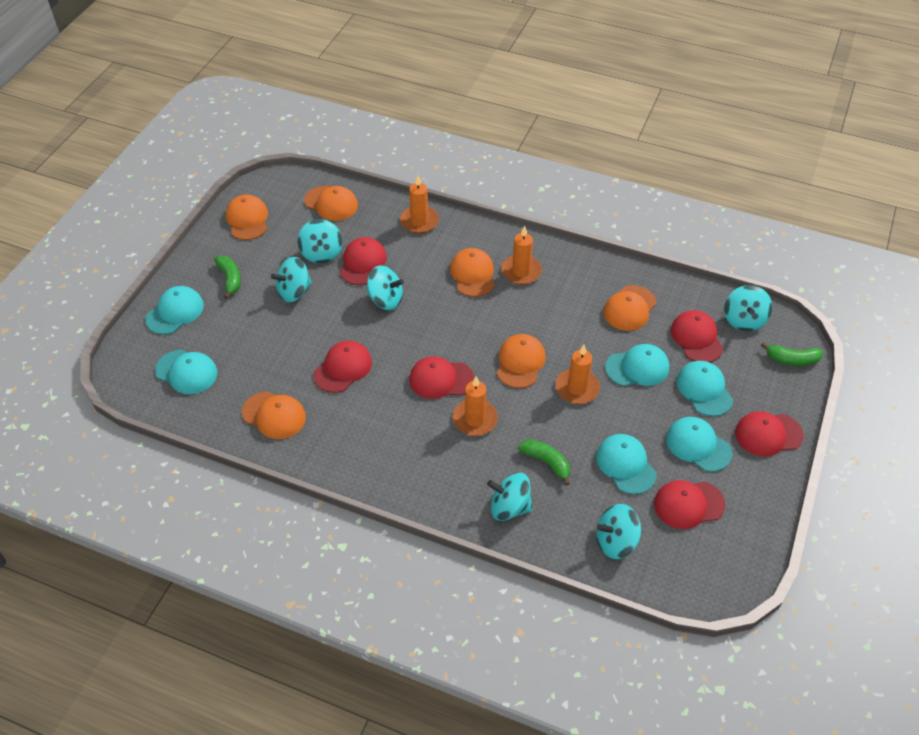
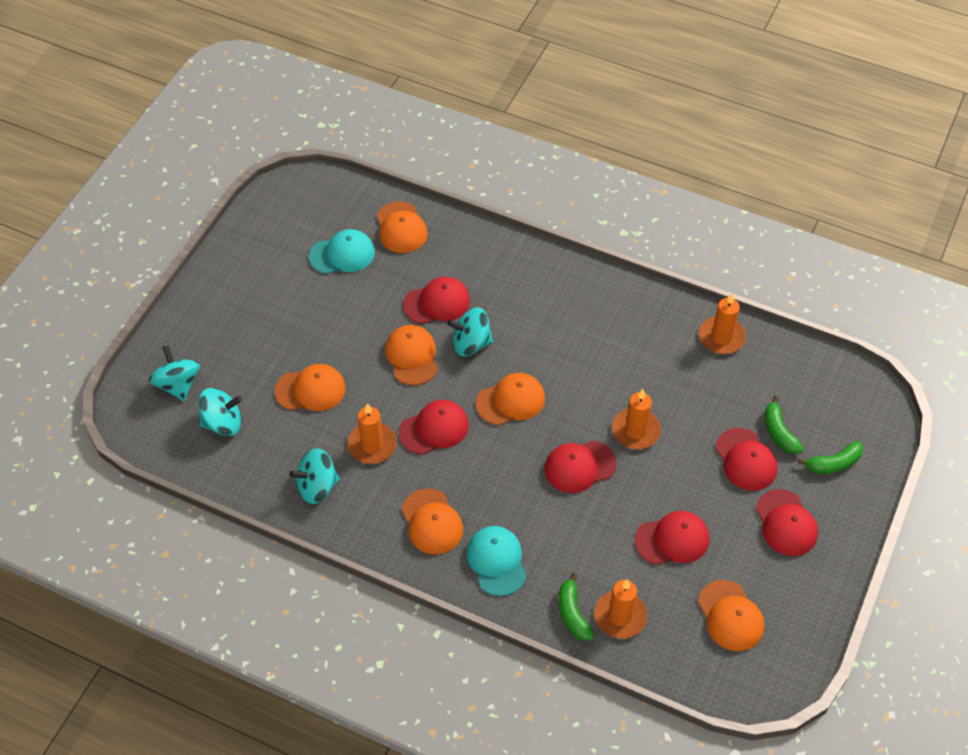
turquoise cap: 6 -> 2
turquoise spinning top: 6 -> 4

